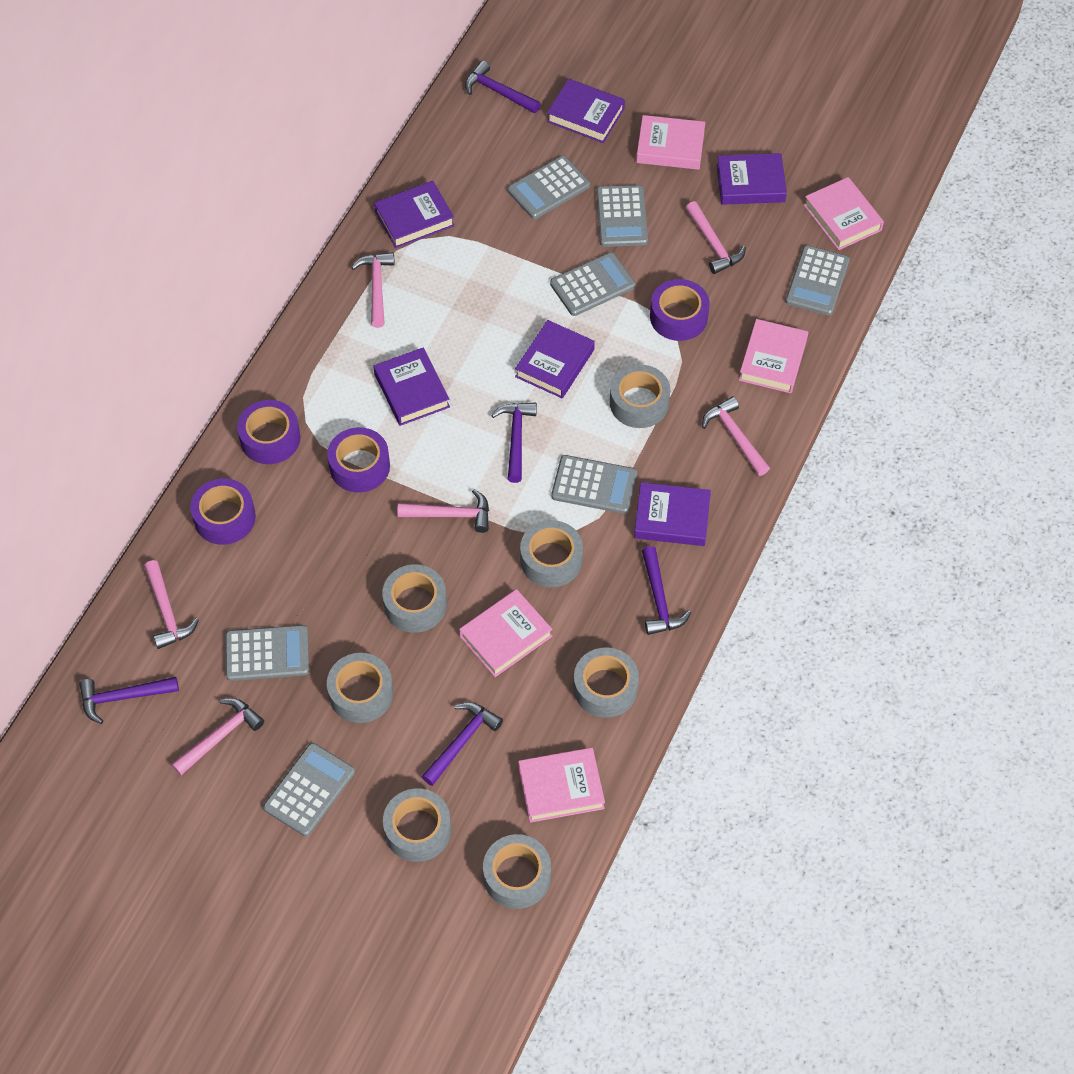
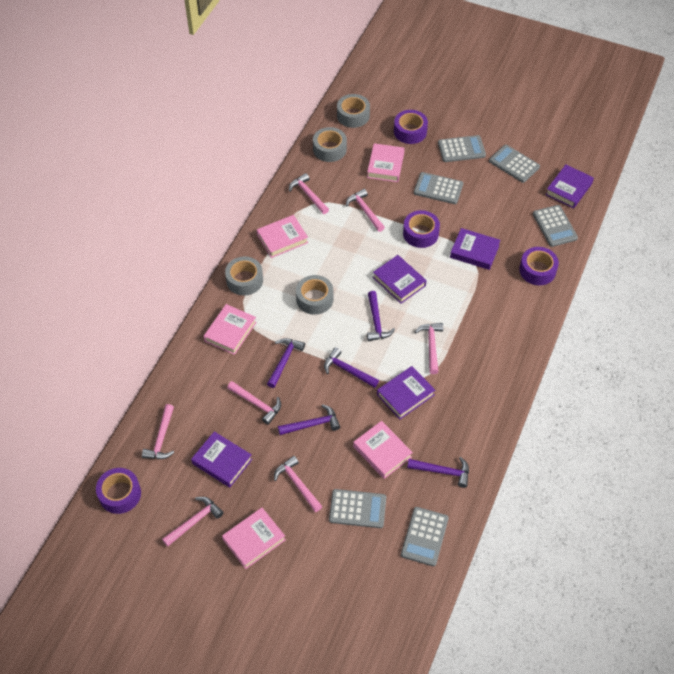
grey calculator: 7 -> 6
grey tape: 7 -> 4
pink hammer: 6 -> 7
purple book: 6 -> 5

